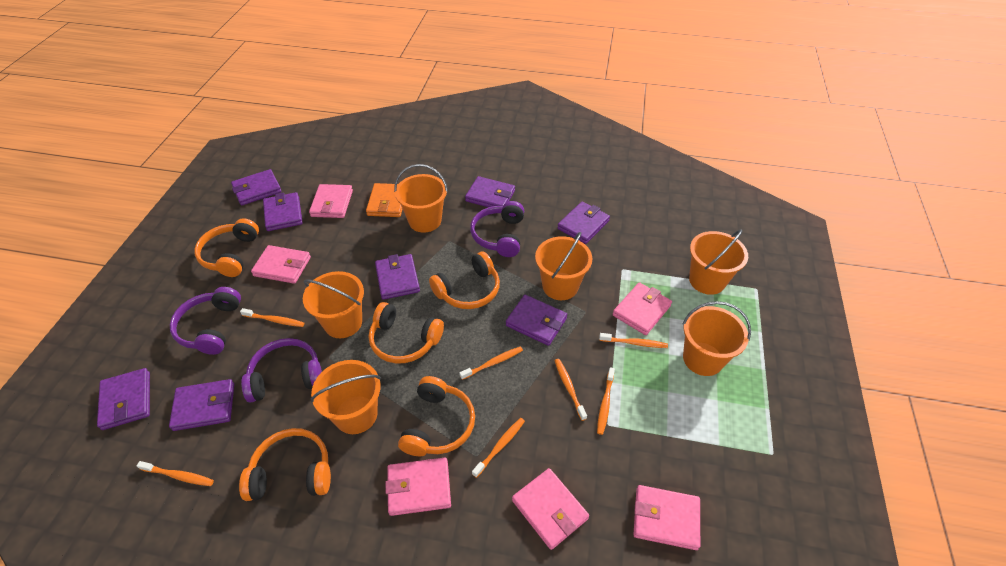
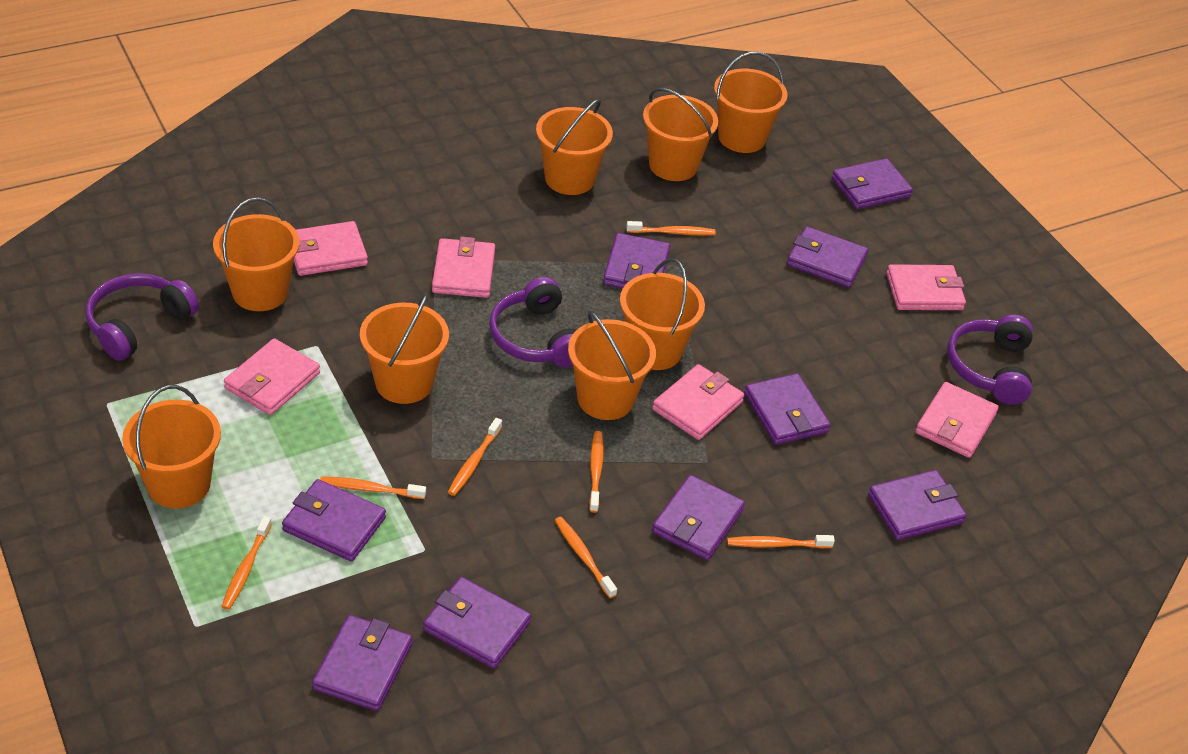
orange bucket: 6 -> 8
orange headphones: 5 -> 0
orange wallet: 1 -> 0
purple wallet: 8 -> 9

